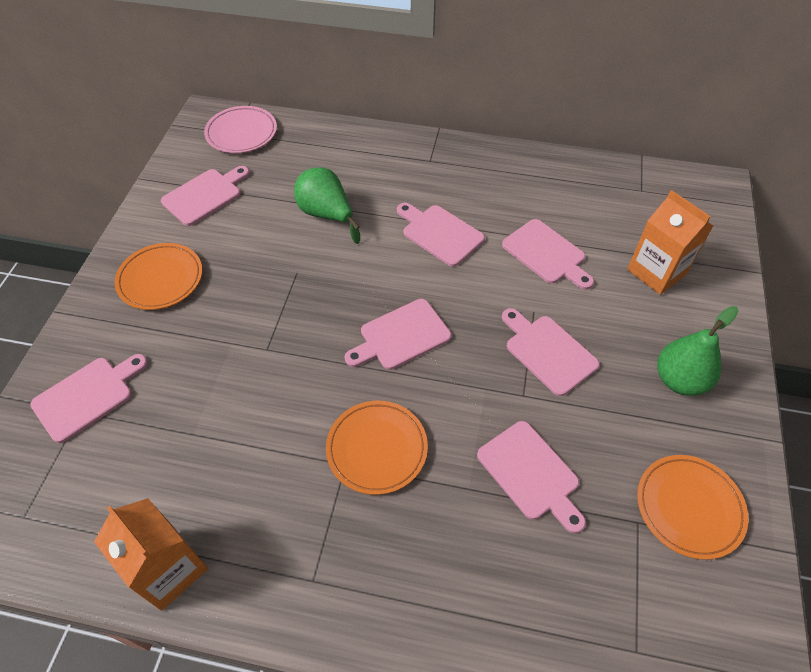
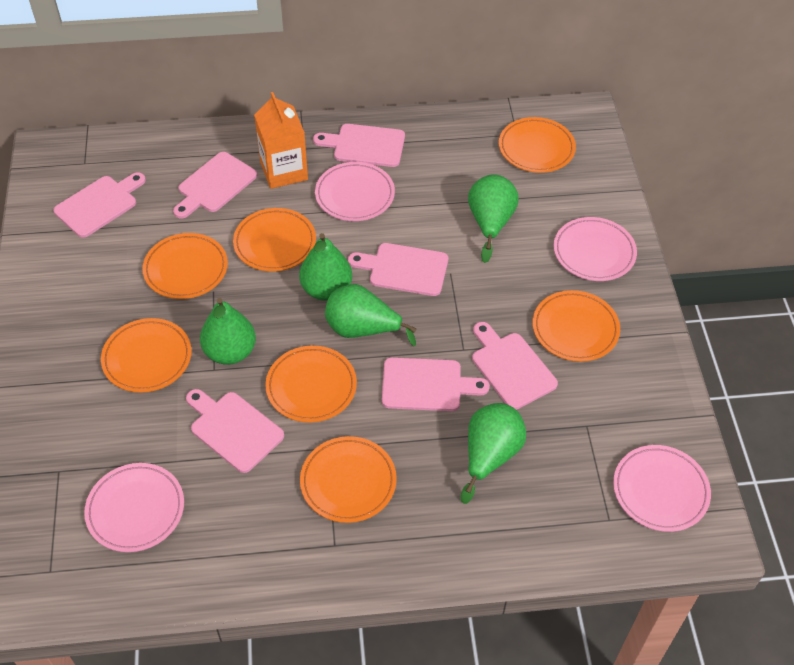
green pear: 2 -> 5
orange carton: 2 -> 1
orange plate: 3 -> 7
pink plate: 1 -> 4

